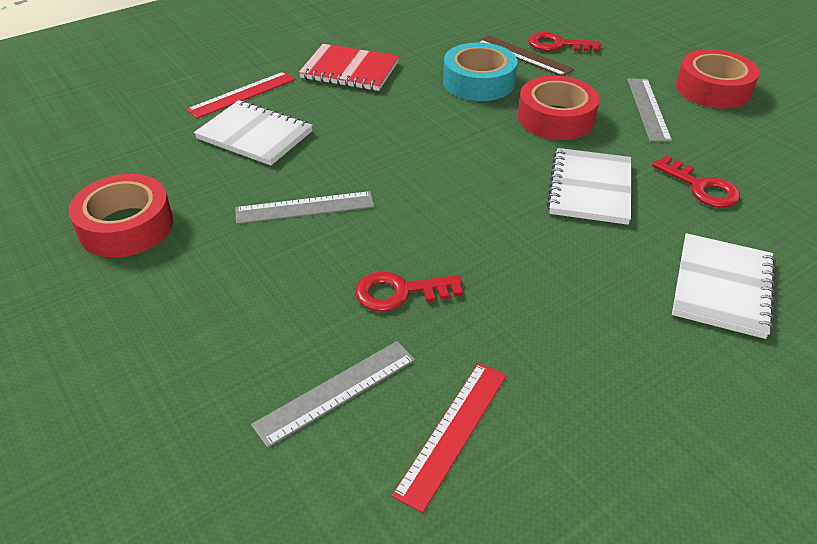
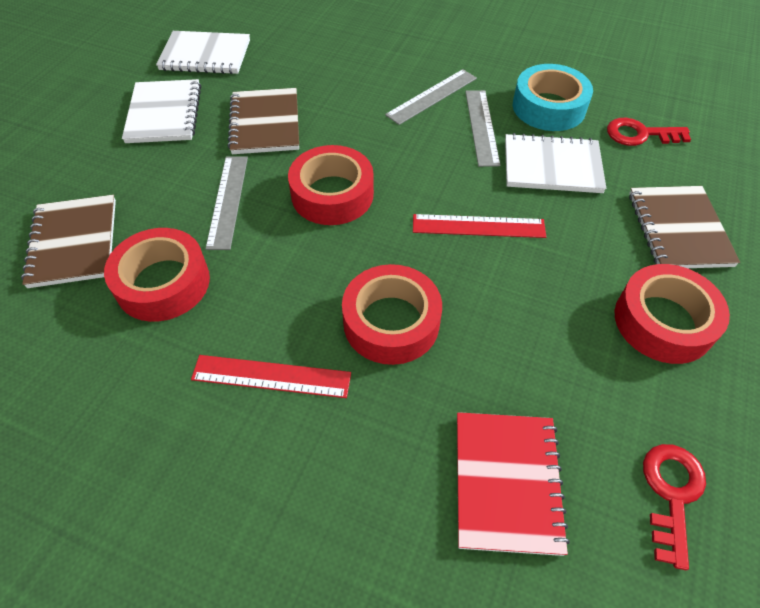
brown notebook: 0 -> 3
brown ruler: 1 -> 0
red key: 3 -> 2
red tape: 3 -> 4

